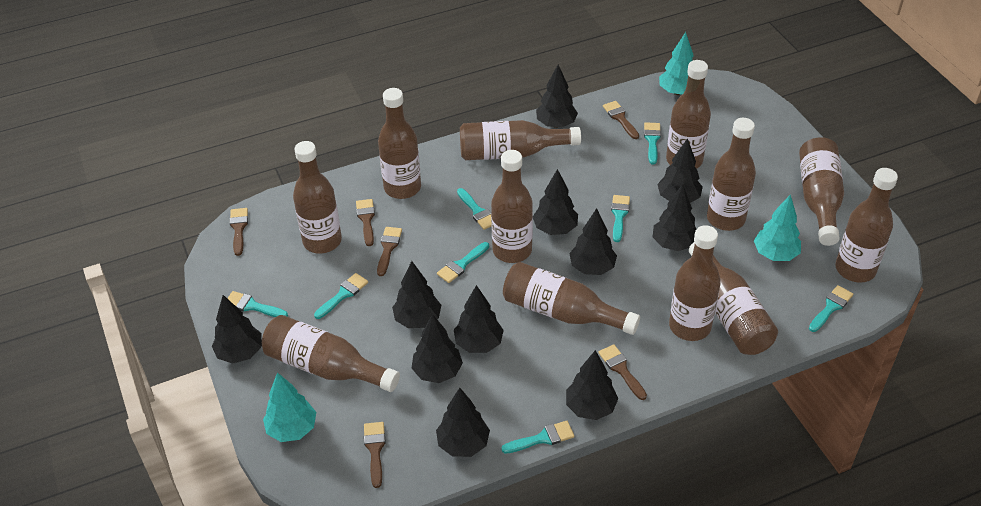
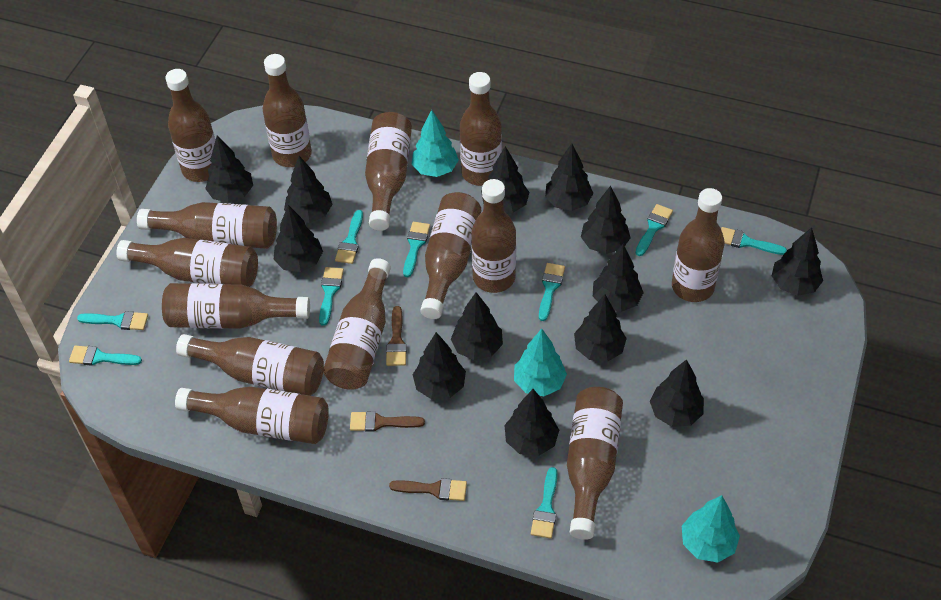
black tree: 11 -> 13
brown bottle: 12 -> 14
brown brush: 6 -> 3
turquoise brush: 8 -> 9

